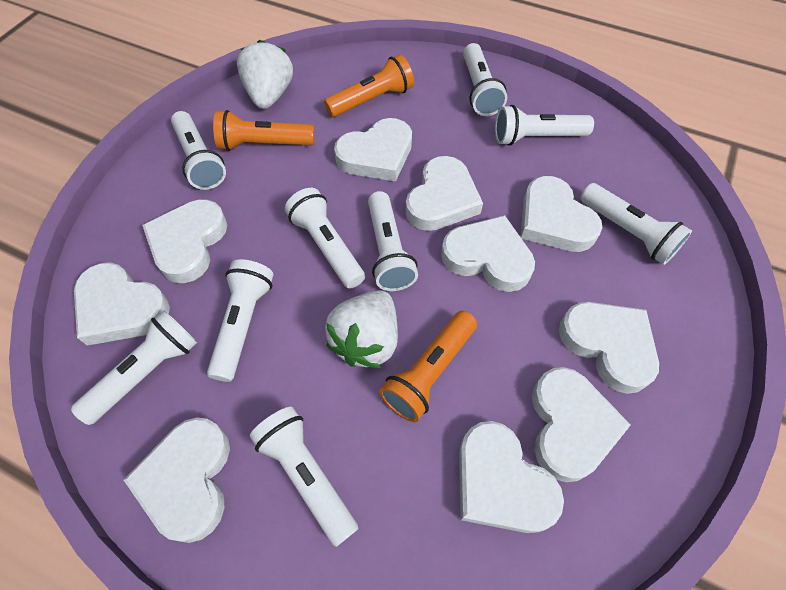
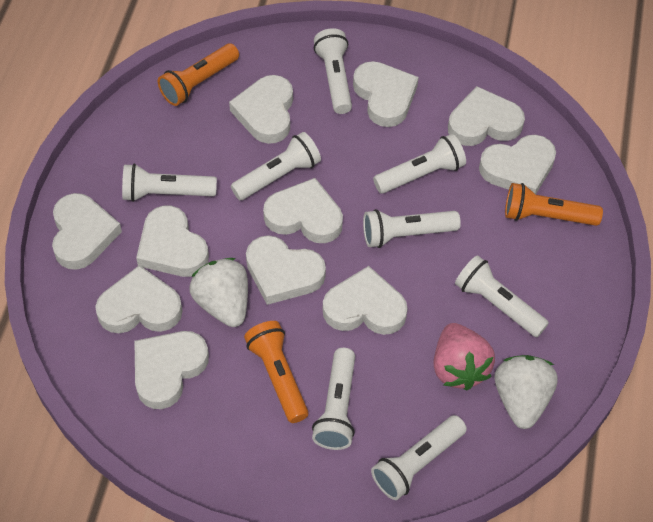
pink strawberry: 0 -> 1
white flashlight: 9 -> 8
white heart: 10 -> 11

